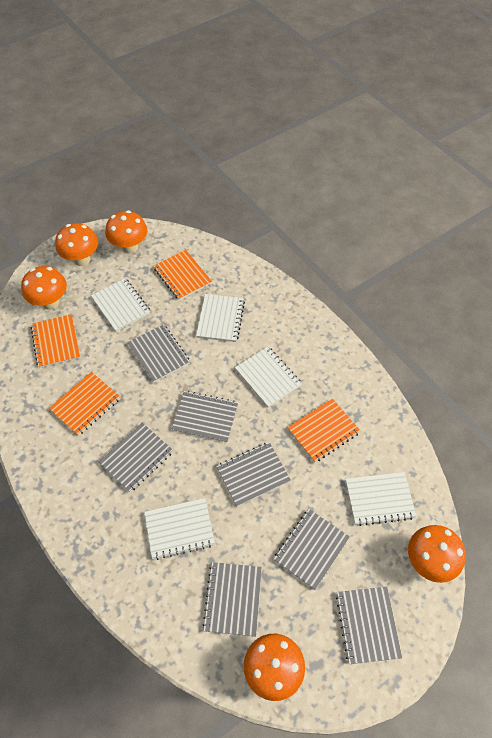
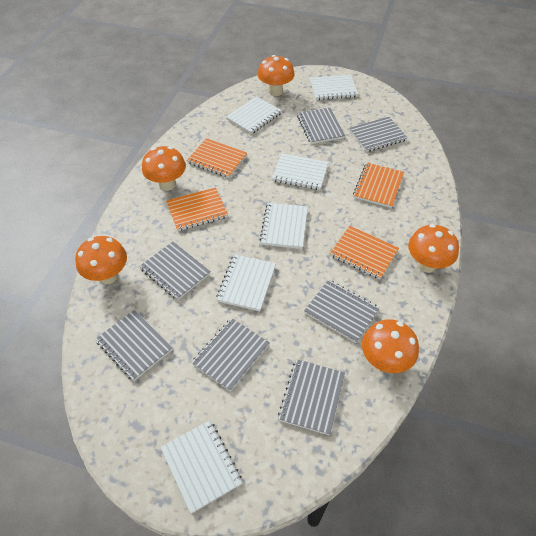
white notebook: 5 -> 6

